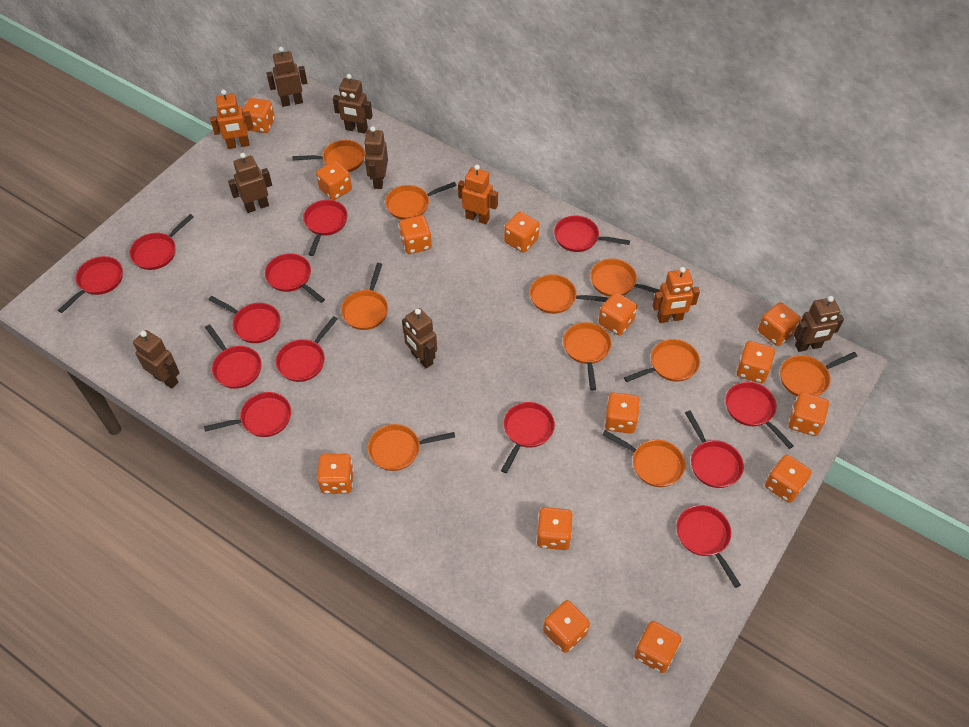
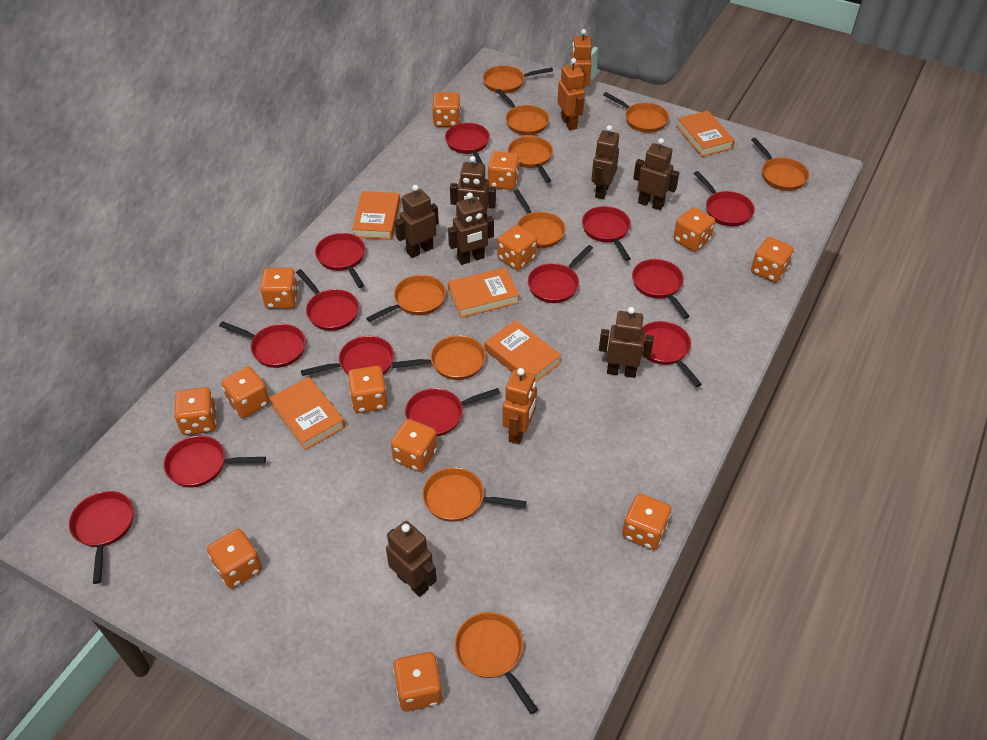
orange book: 0 -> 5
orange dice: 14 -> 13

